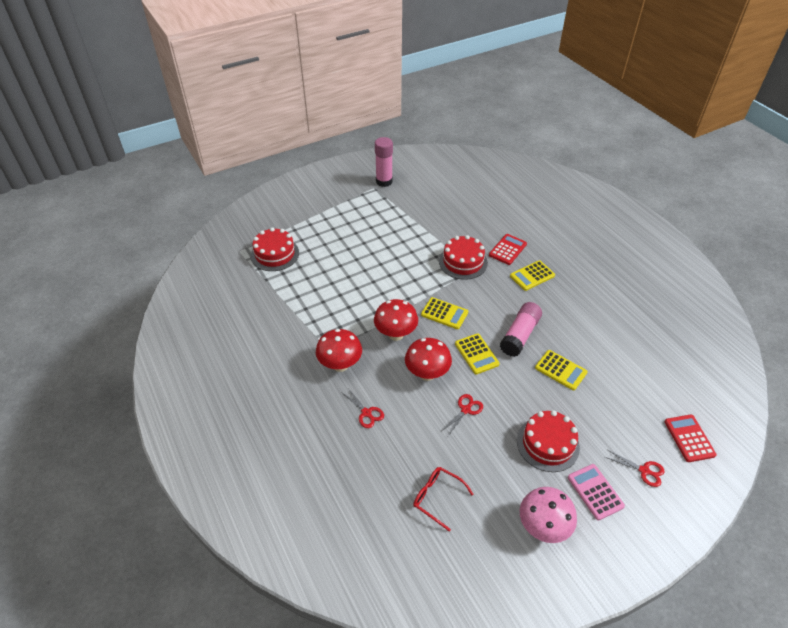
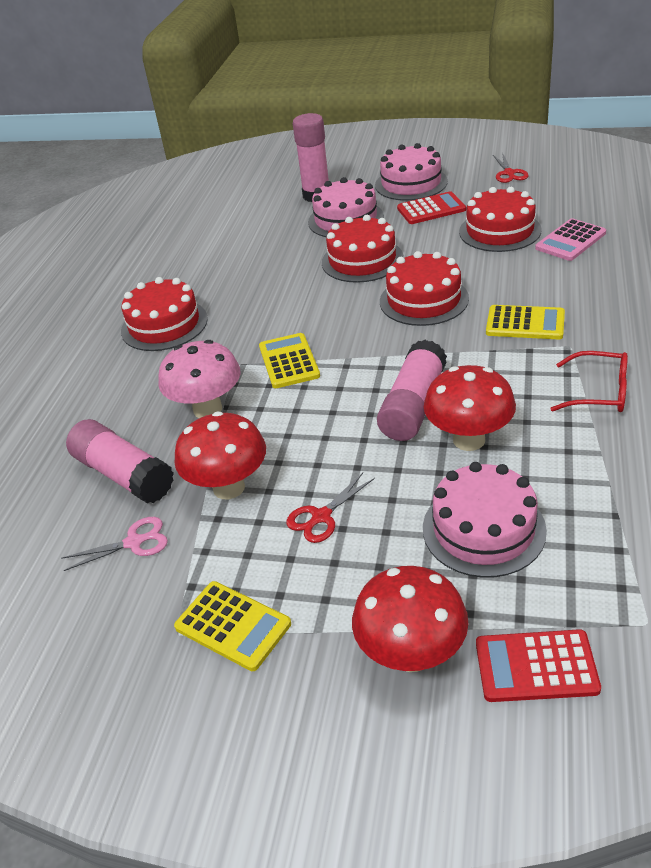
pink cake: 0 -> 3
pink glue stick: 2 -> 3
pink scissors: 0 -> 1
red cake: 3 -> 4
red scissors: 3 -> 2
yellow calculator: 4 -> 3

